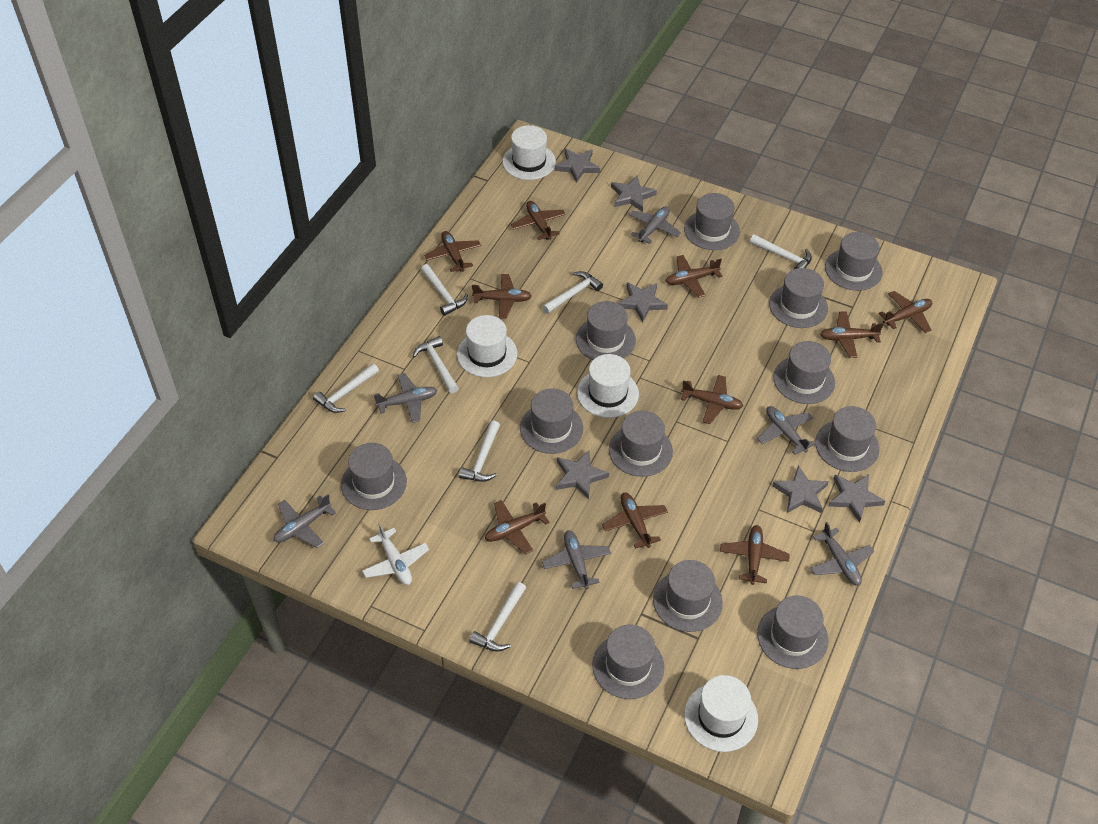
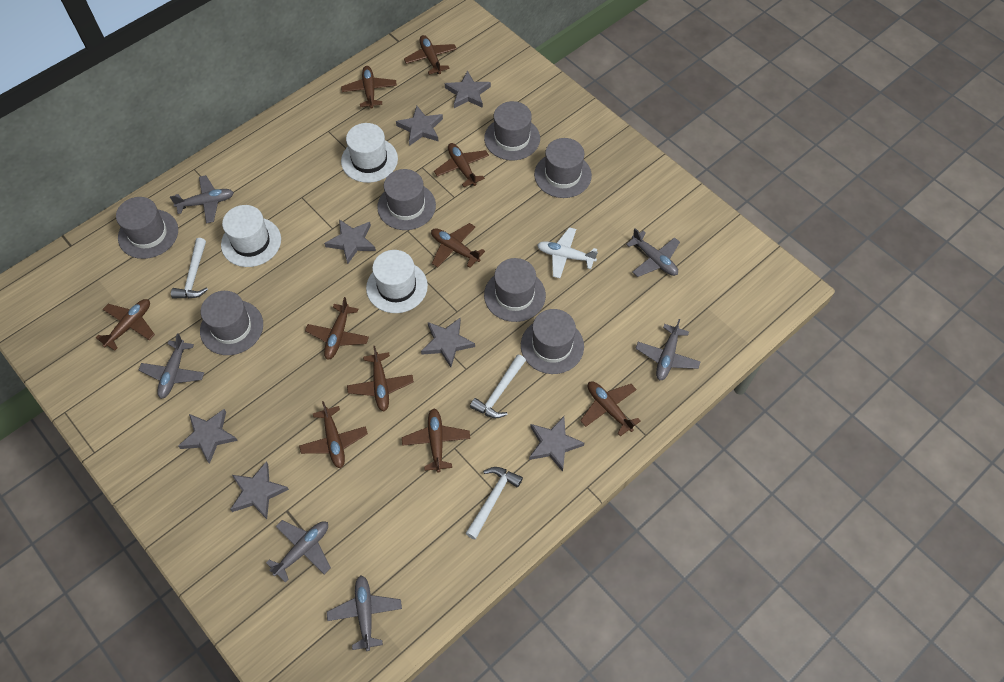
grey hat: 12 -> 7
grey star: 6 -> 7
white hammer: 7 -> 3
white hat: 4 -> 3

